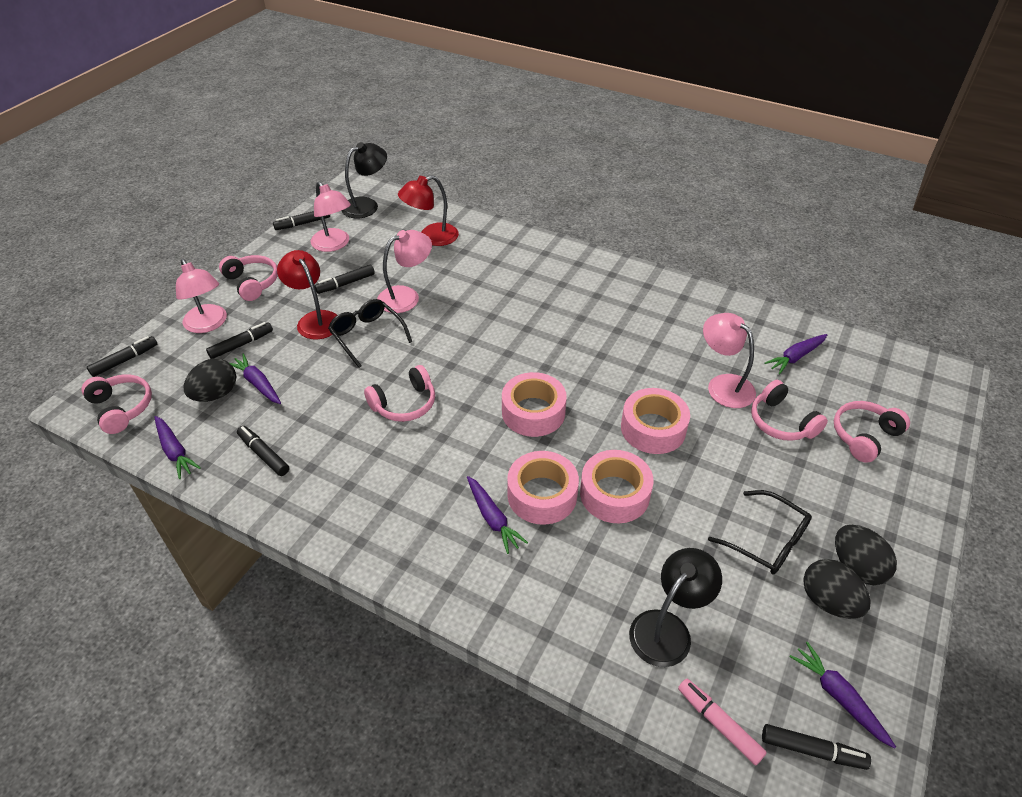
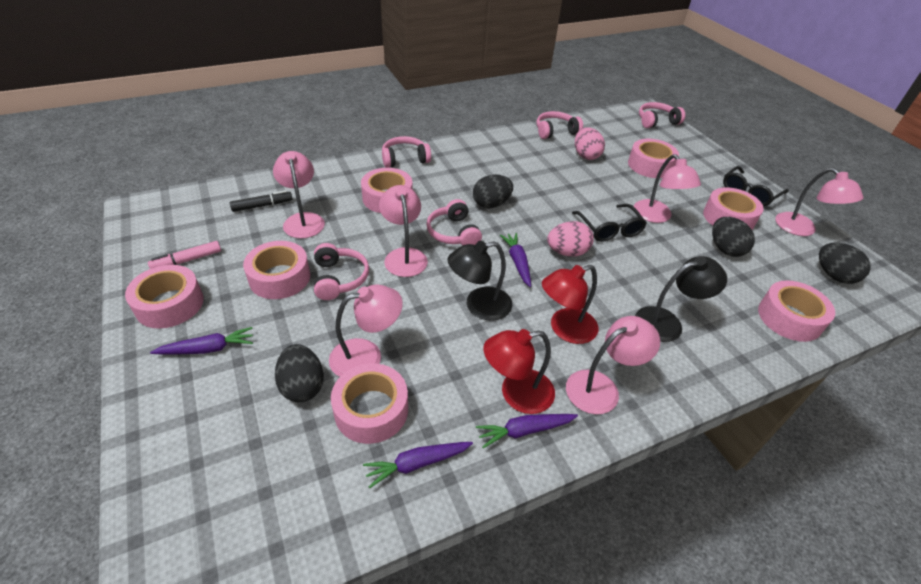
black egg: 3 -> 4
black marker: 6 -> 1
pink egg: 0 -> 2
pink lamp: 4 -> 6
pink tape: 4 -> 7
purple carrot: 5 -> 4

